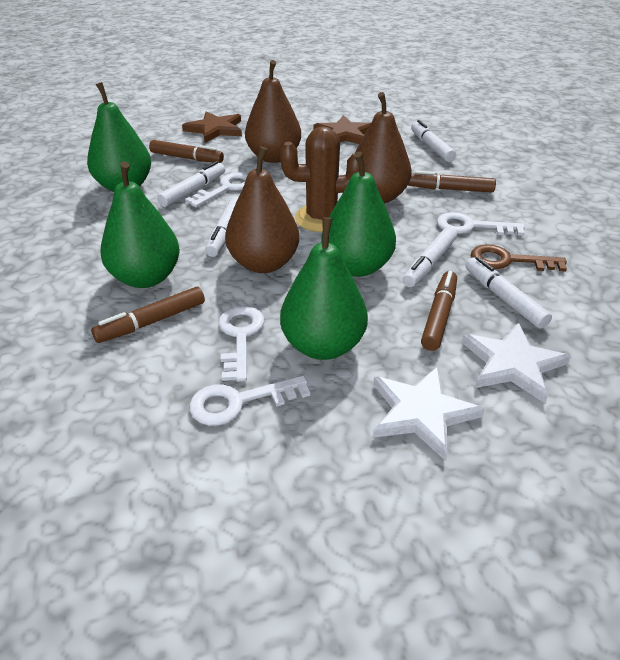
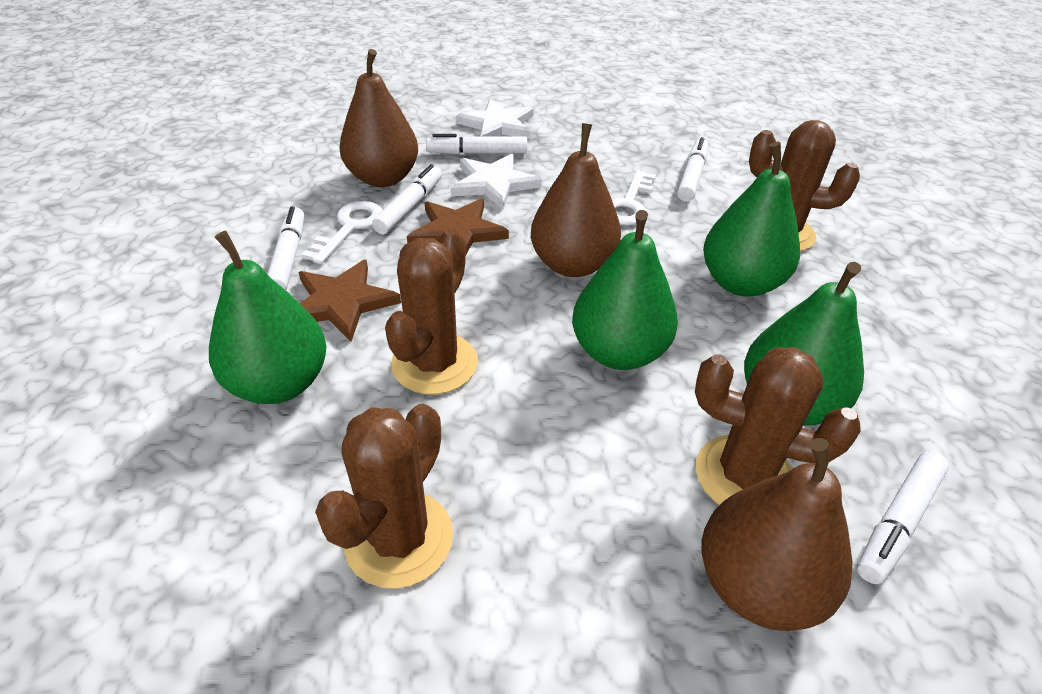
brown cactus: 1 -> 4
brown key: 1 -> 0
brown marker: 4 -> 0
white key: 4 -> 2

